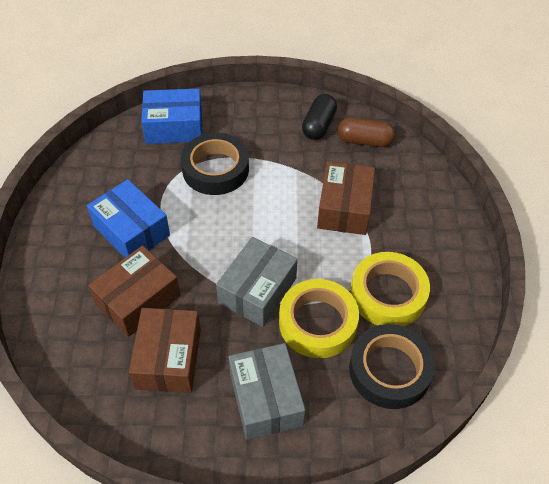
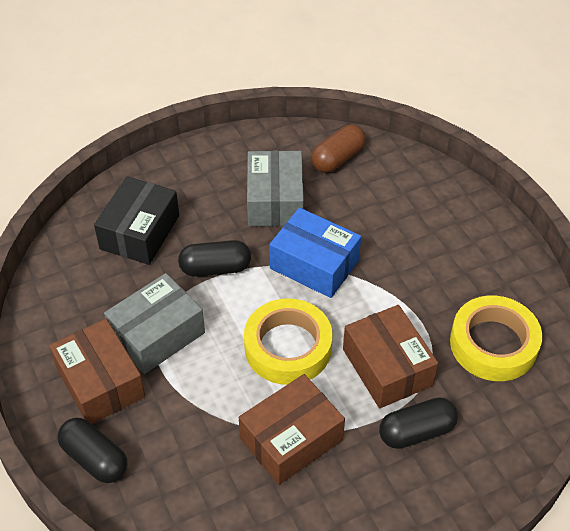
black box: 0 -> 1
black capsule: 1 -> 3
black tape: 2 -> 0
blue box: 2 -> 1

